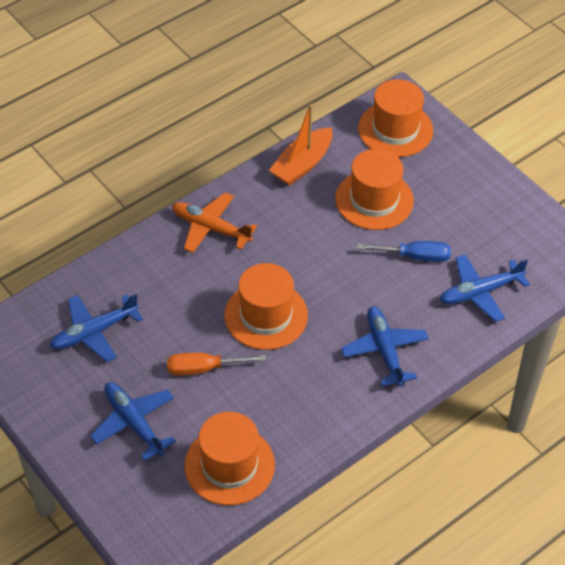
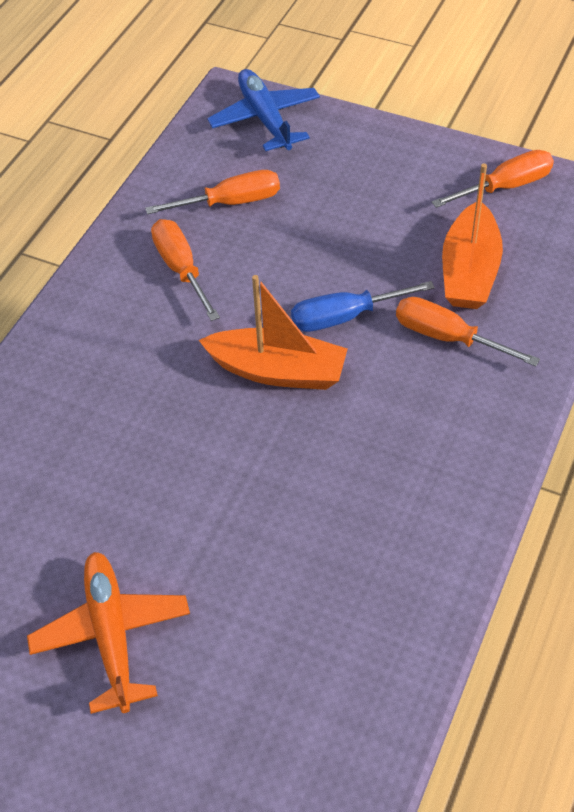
blue plane: 4 -> 1
orange boat: 1 -> 2
orange hat: 4 -> 0
orange screwdriver: 1 -> 4

